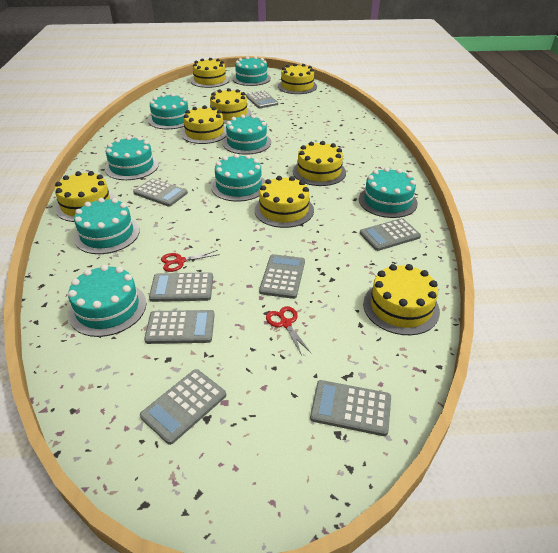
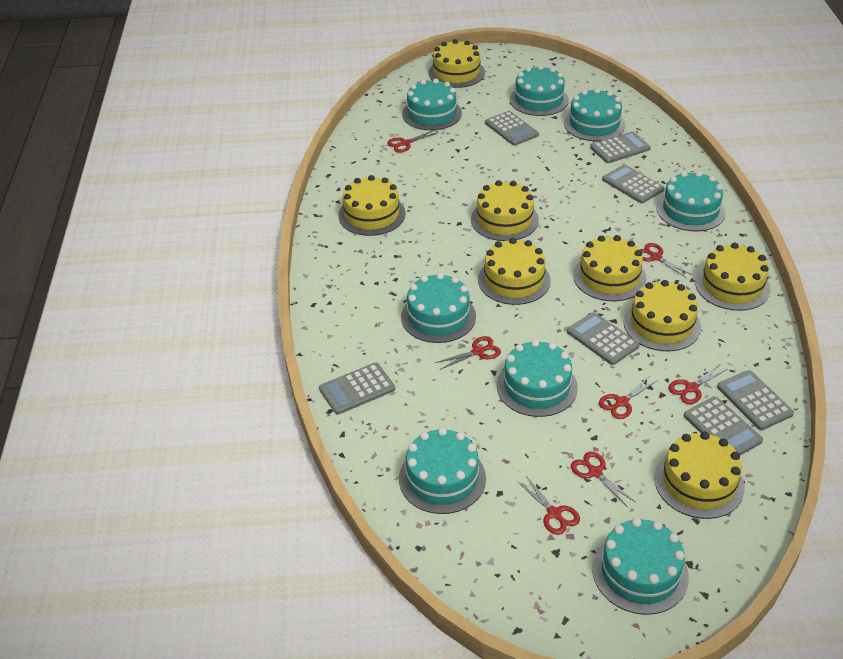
grey calculator: 8 -> 7
red scissors: 2 -> 7

